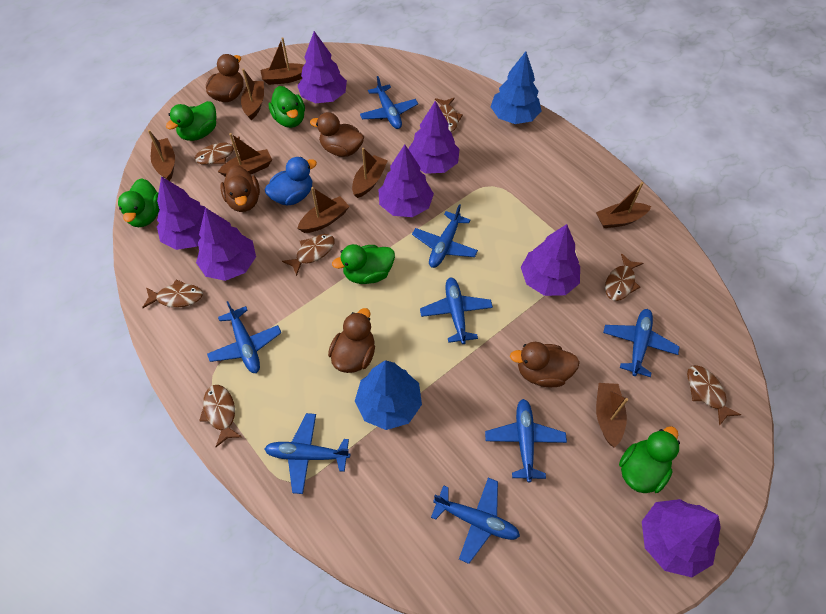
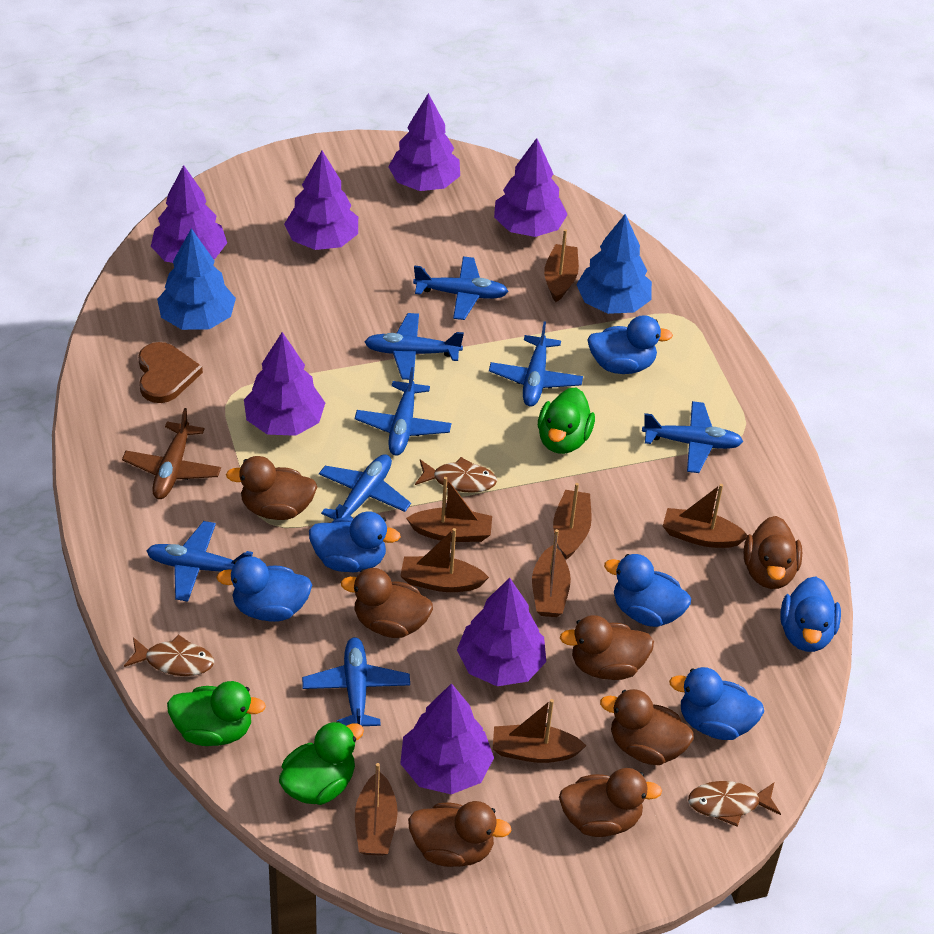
blue duck: 1 -> 6
brown duck: 5 -> 7
brown fish: 7 -> 3
brown heart: 0 -> 1
brown plane: 0 -> 1
green duck: 5 -> 3

